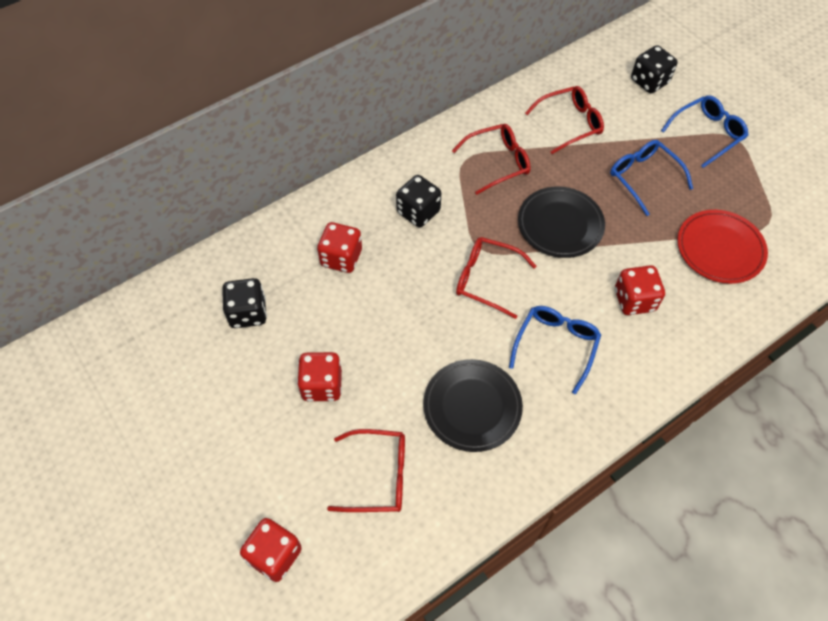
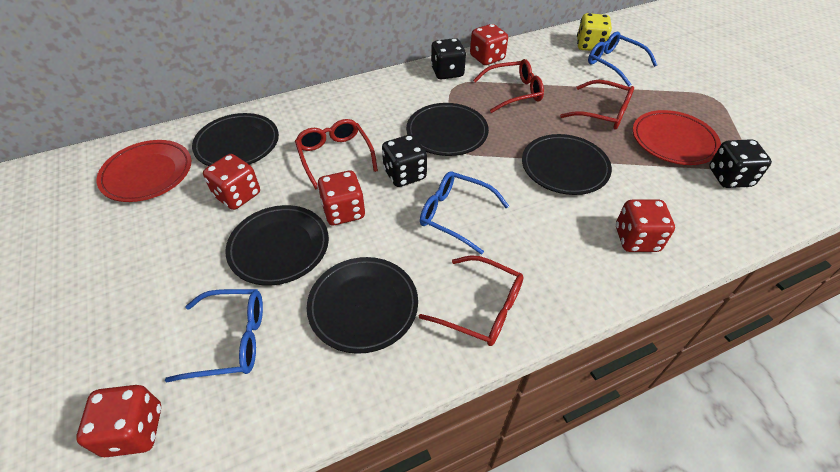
black plate: 2 -> 5
red dice: 4 -> 5
red plate: 1 -> 2
yellow dice: 0 -> 1

